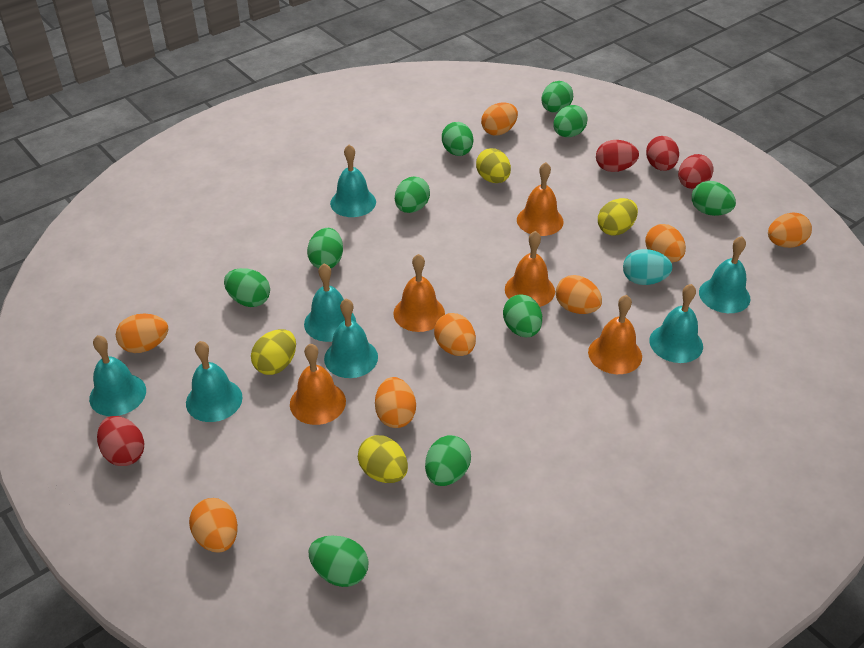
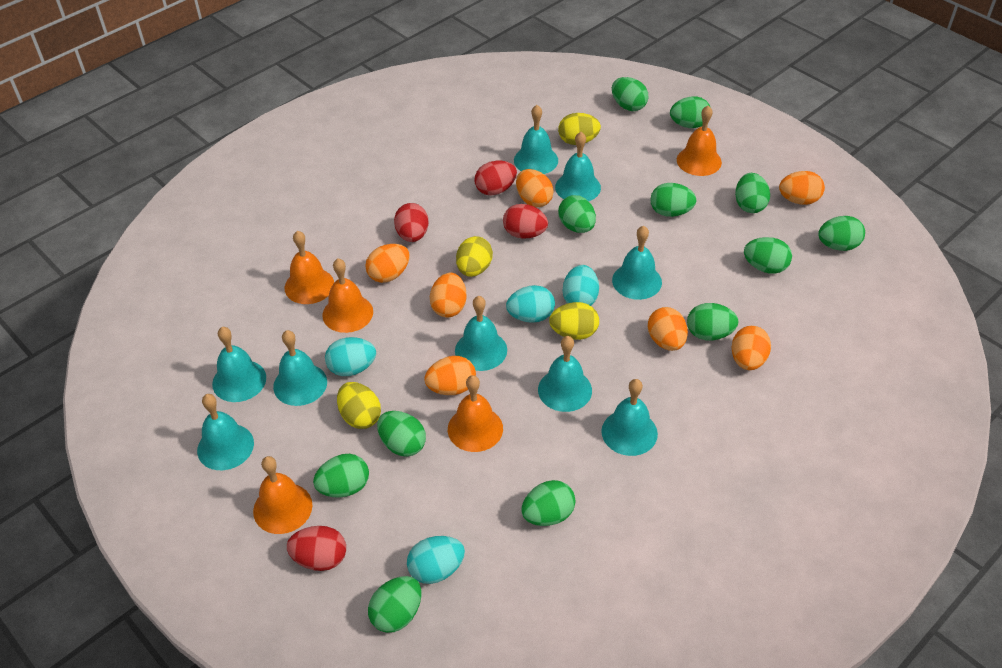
green egg: 10 -> 12
orange egg: 8 -> 7
turquoise bell: 7 -> 9
turquoise egg: 1 -> 4

